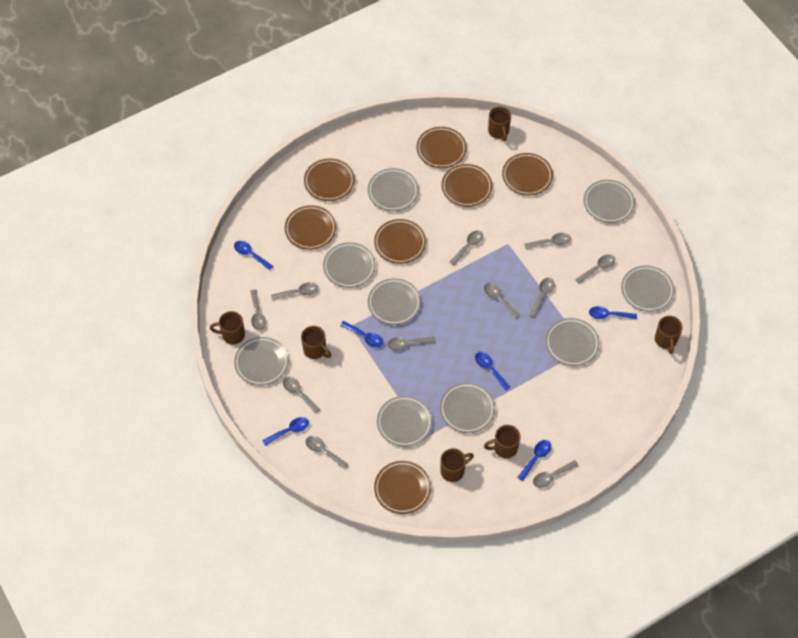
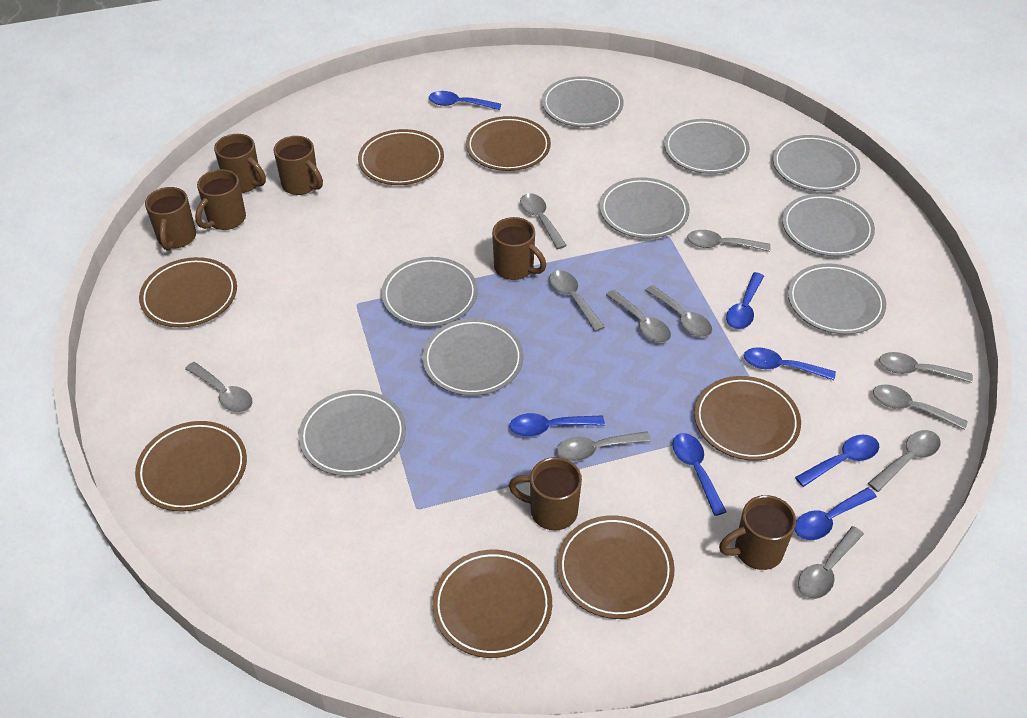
blue spoon: 6 -> 7
brown mug: 6 -> 7

